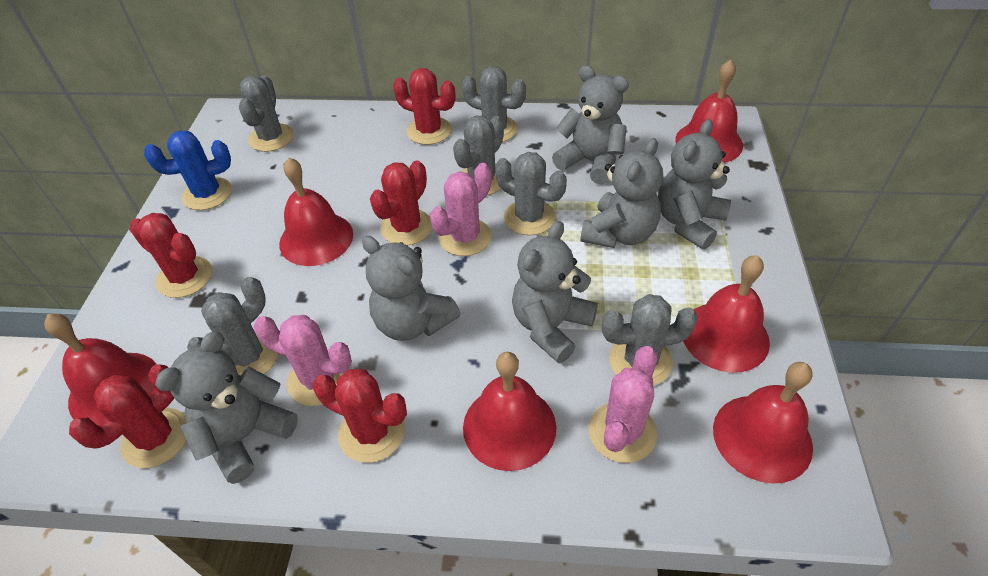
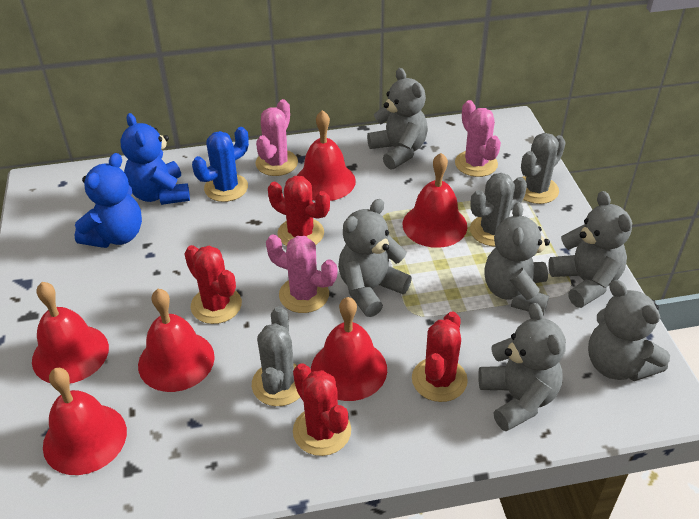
blue teddy bear: 0 -> 2
grey cactus: 6 -> 3
red cactus: 5 -> 4

